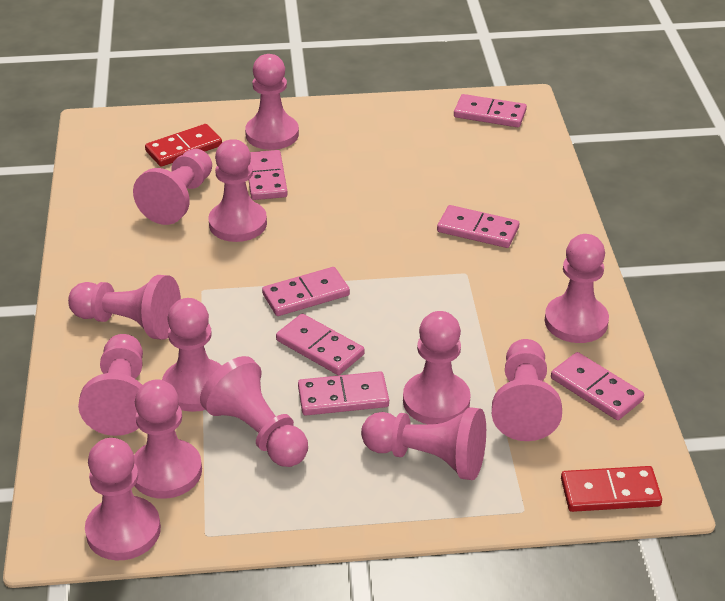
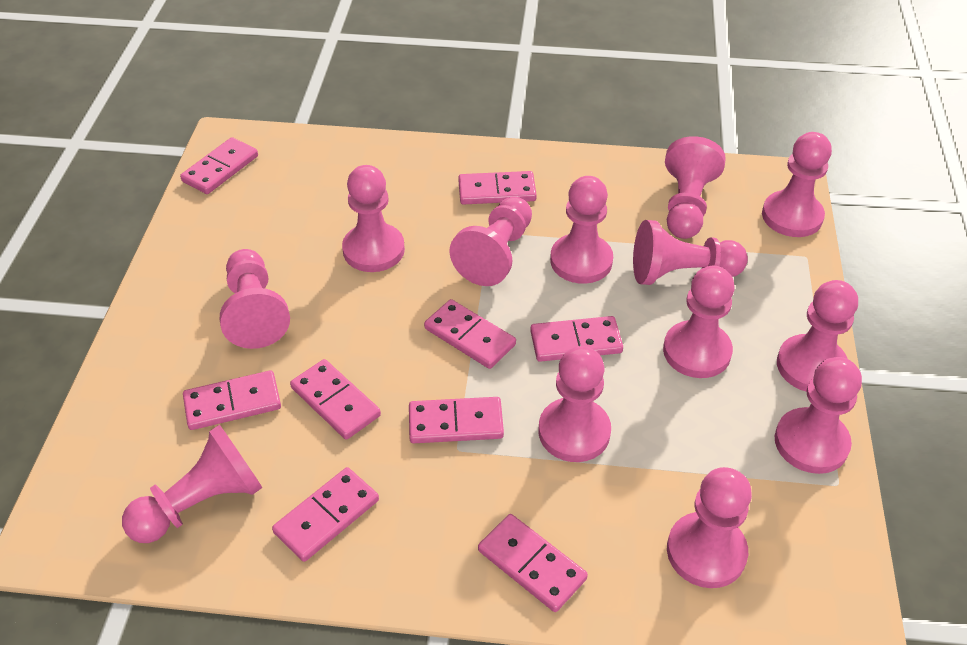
pink domino: 7 -> 9
red domino: 2 -> 0

